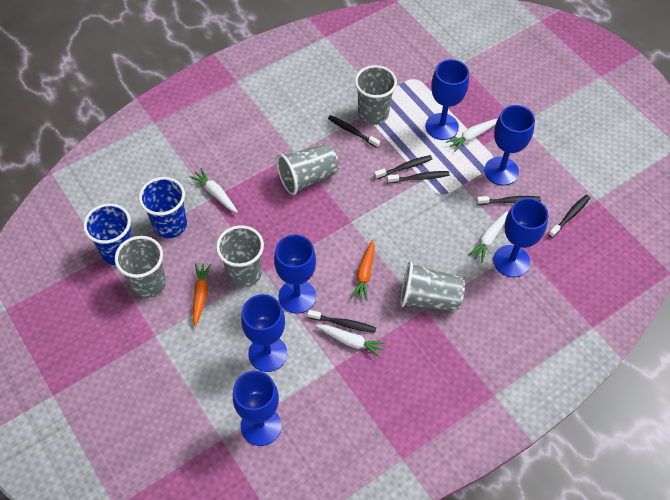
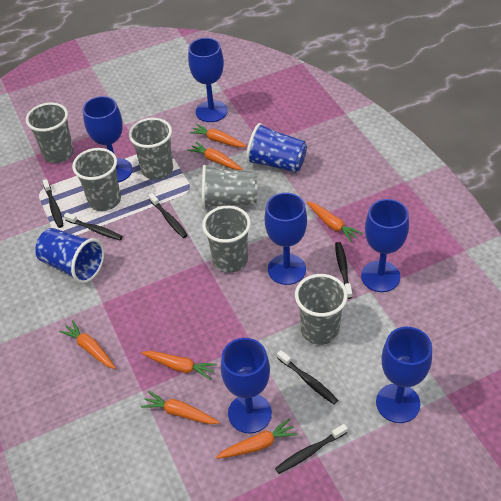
grey cup: 5 -> 6
orange carrot: 2 -> 7
white carrot: 4 -> 0

